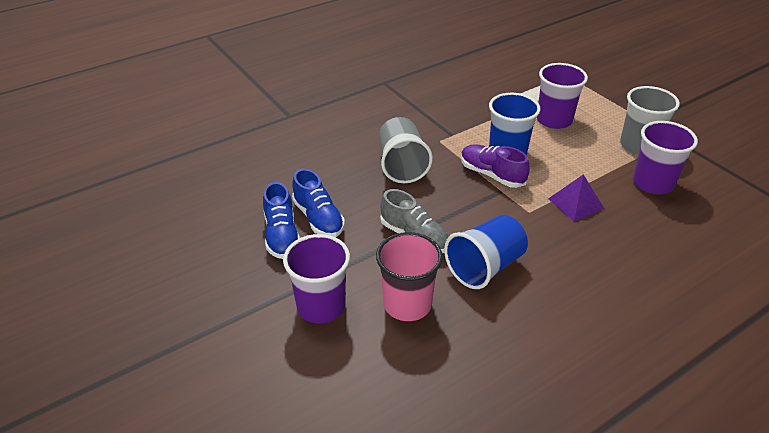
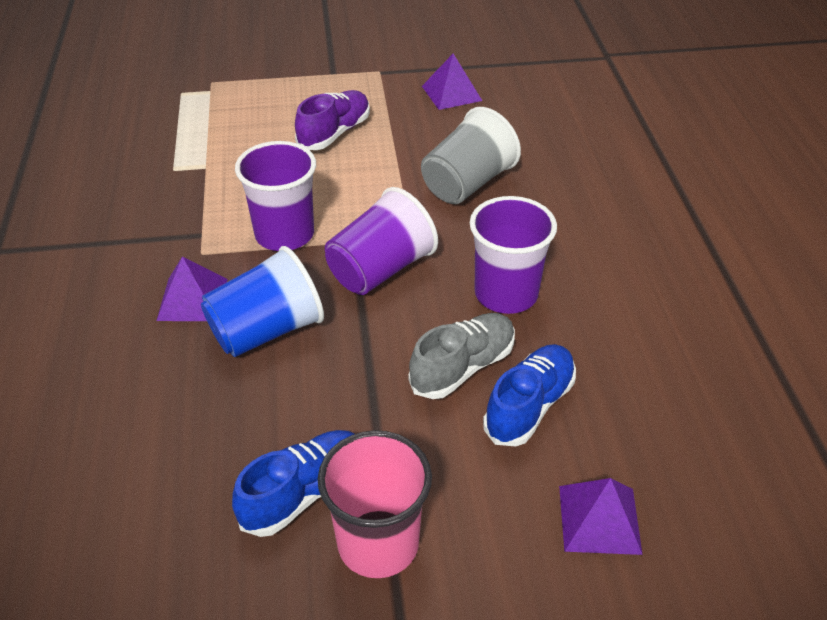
blue cup: 2 -> 1
grey cup: 2 -> 1
purple pyramid: 1 -> 3

